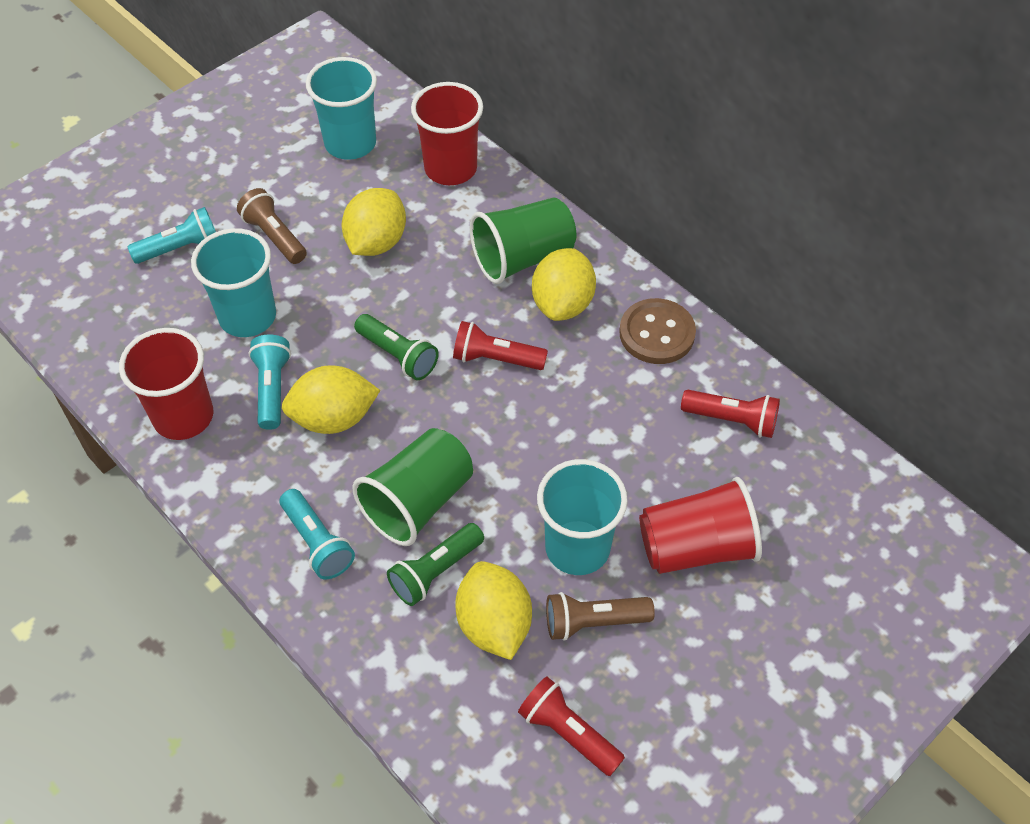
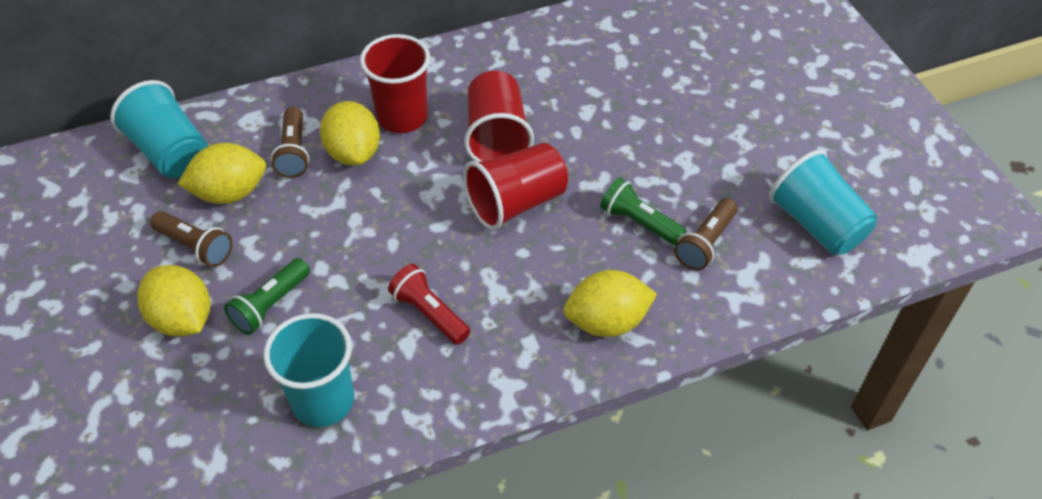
brown button: 1 -> 0
brown flashlight: 2 -> 3
green cup: 2 -> 0
red flashlight: 3 -> 1
turquoise flashlight: 3 -> 0

